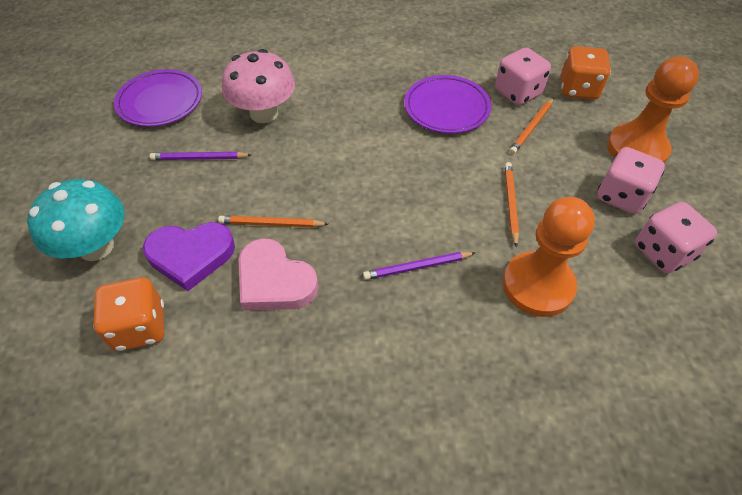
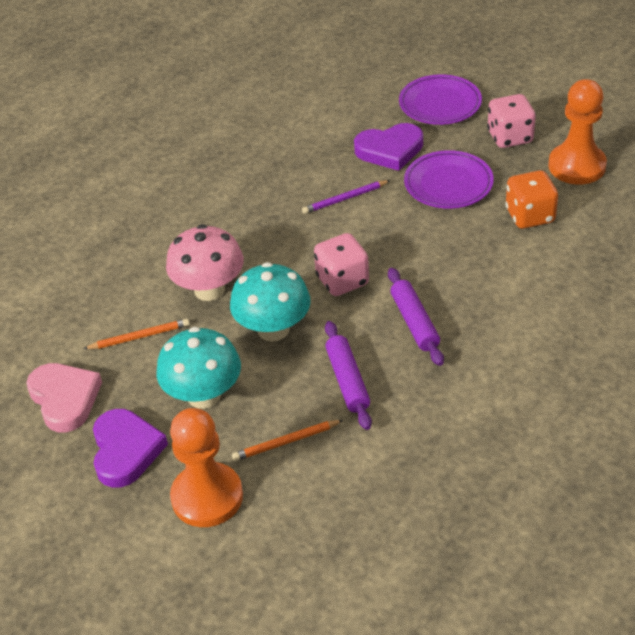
orange dice: 2 -> 1
orange pencil: 3 -> 2
pink dice: 3 -> 2
purple heart: 1 -> 2
purple pencil: 2 -> 1
purple rolling pin: 0 -> 2
turquoise mushroom: 1 -> 2

